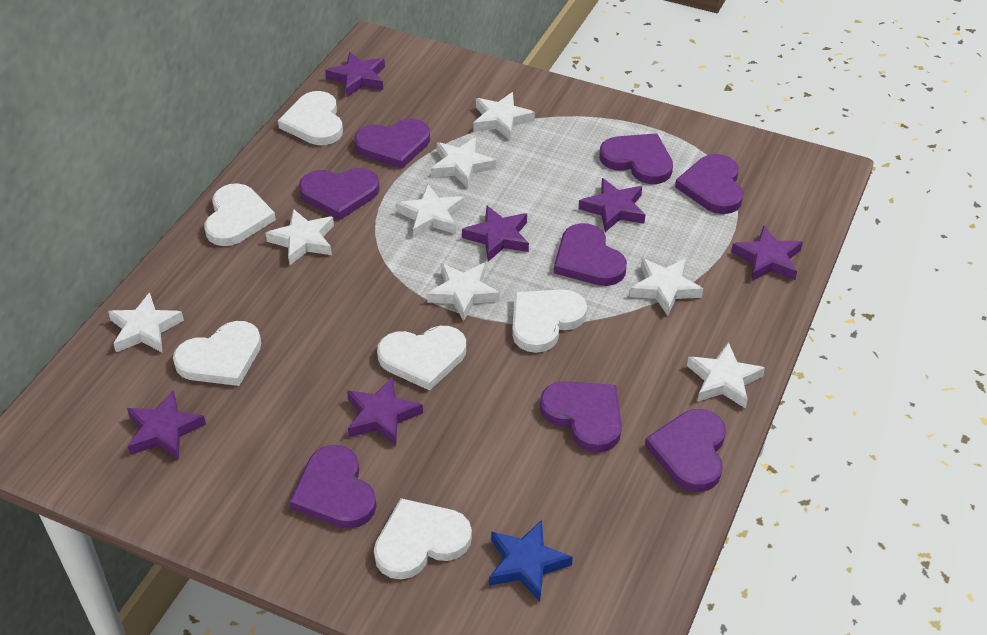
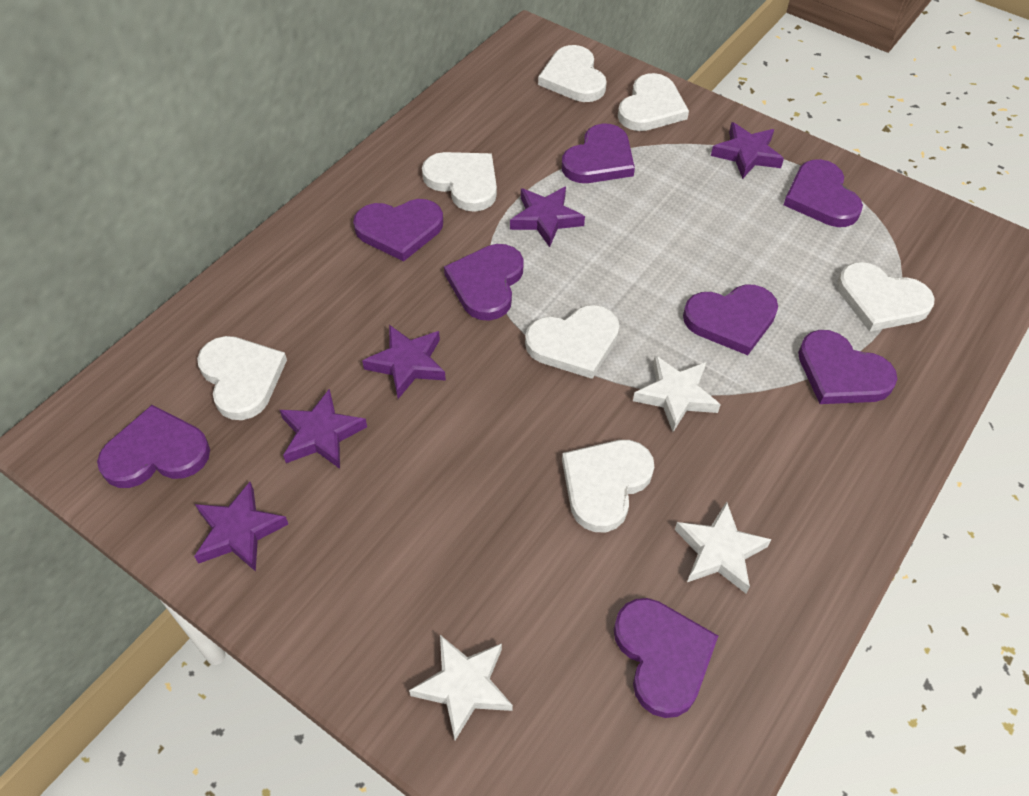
blue star: 1 -> 0
purple star: 6 -> 5
white heart: 6 -> 7
white star: 8 -> 3

